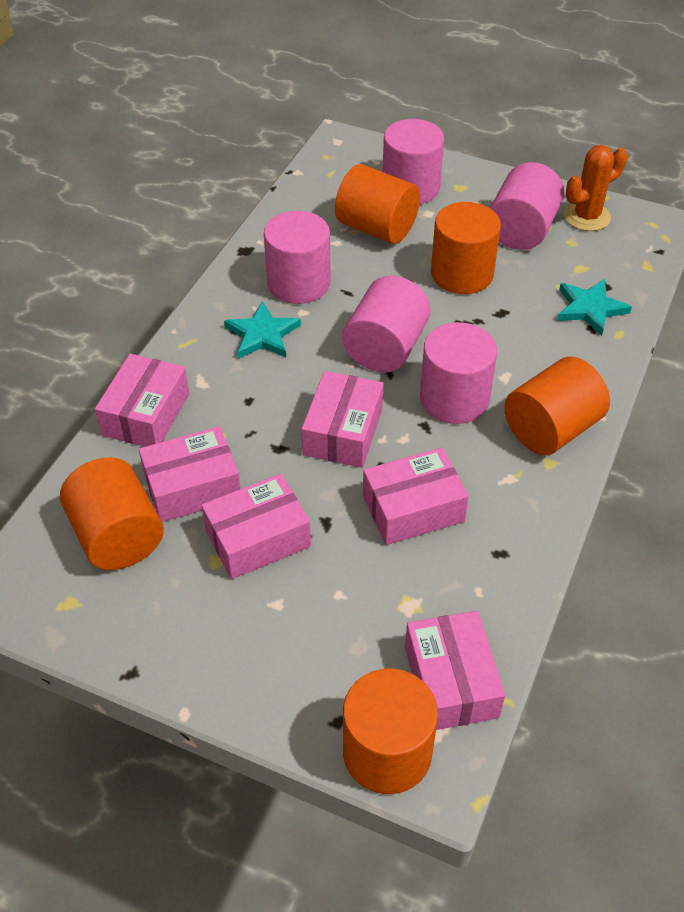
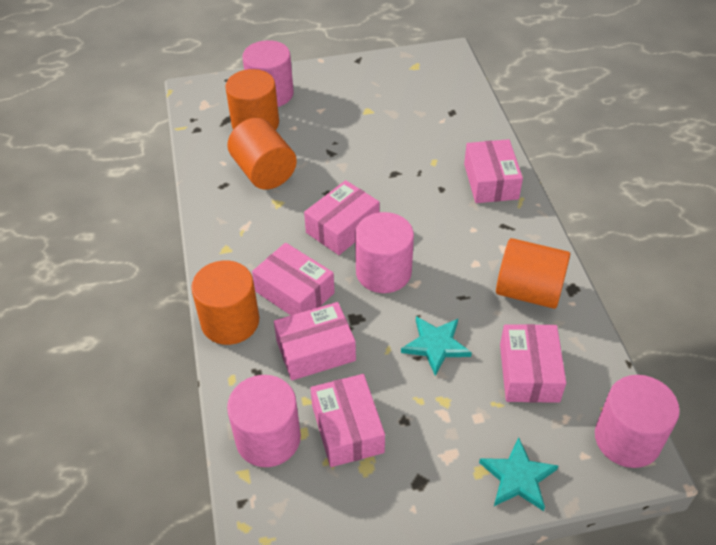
orange cactus: 1 -> 0
orange cylinder: 5 -> 4
pink cylinder: 5 -> 4

